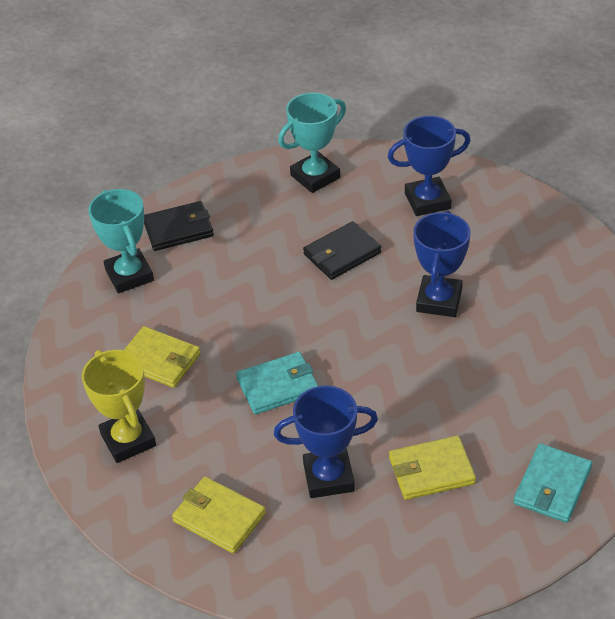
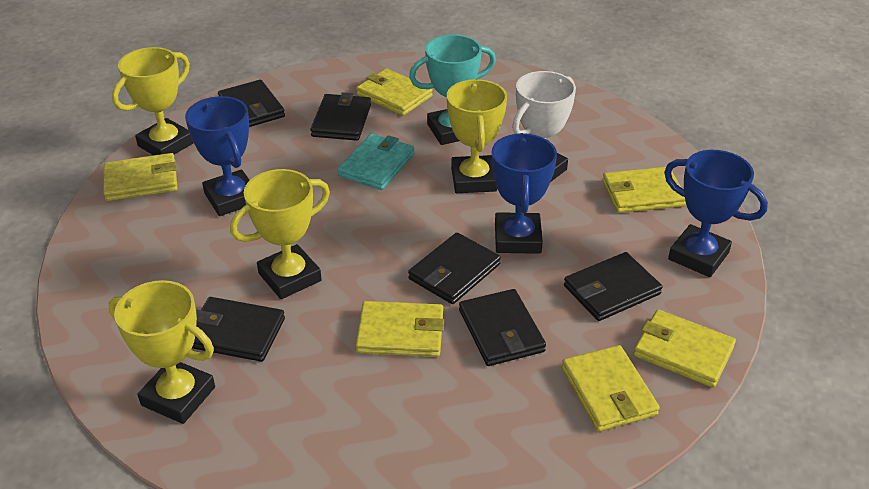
black wallet: 2 -> 6
turquoise trophy: 2 -> 1
turquoise wallet: 2 -> 1
white trophy: 0 -> 1
yellow trophy: 1 -> 4
yellow wallet: 3 -> 6

